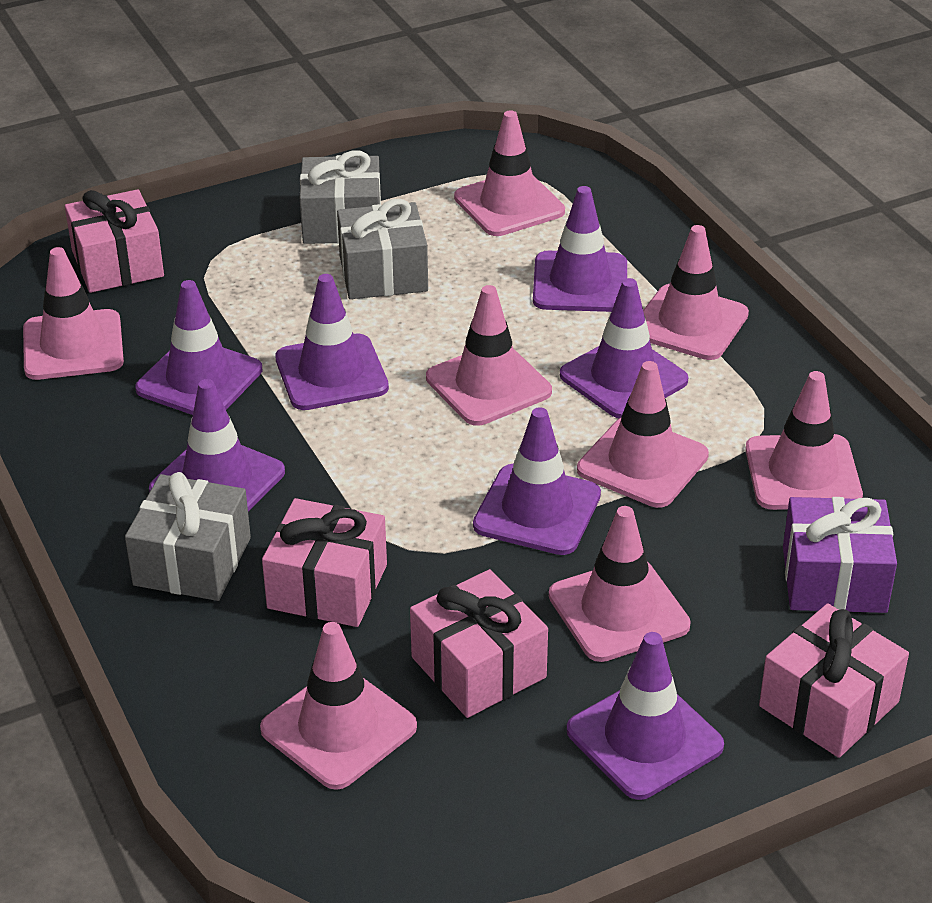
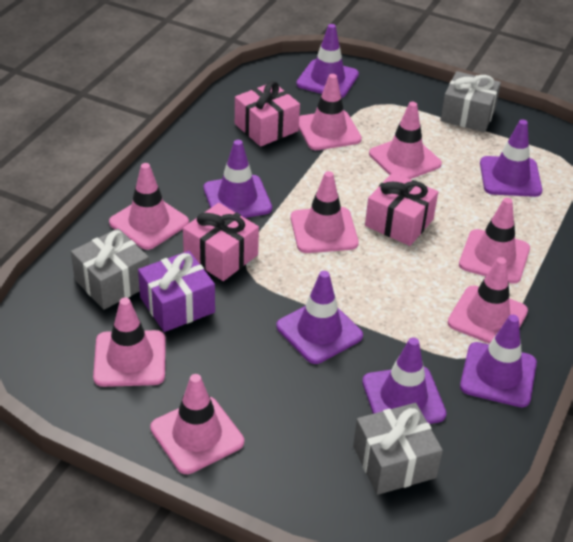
pink gift: 4 -> 3
purple traffic cone: 7 -> 6

